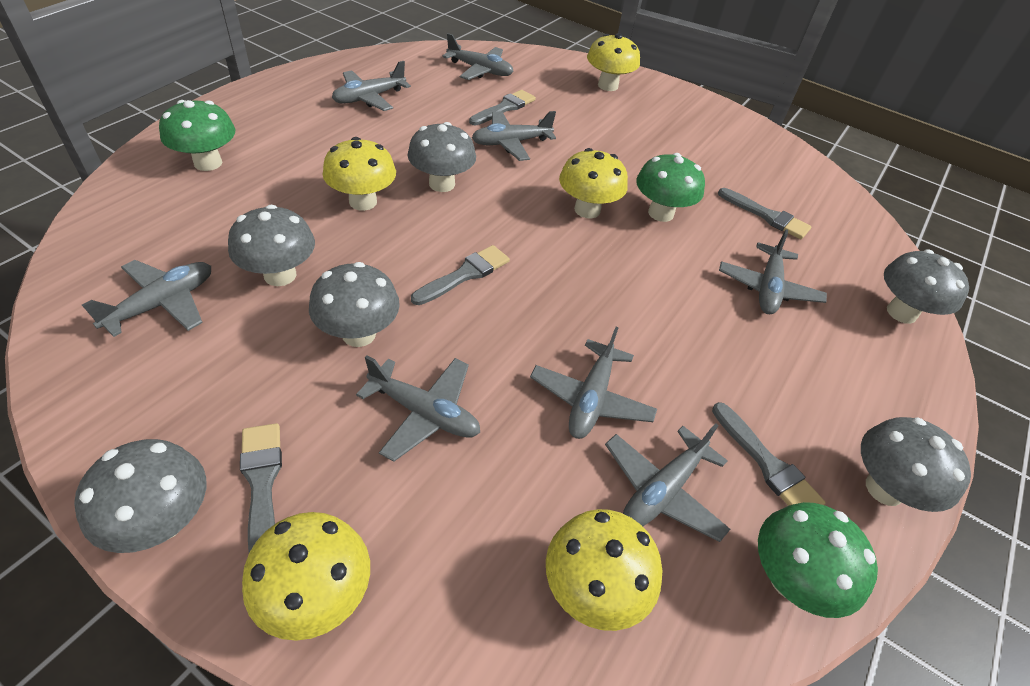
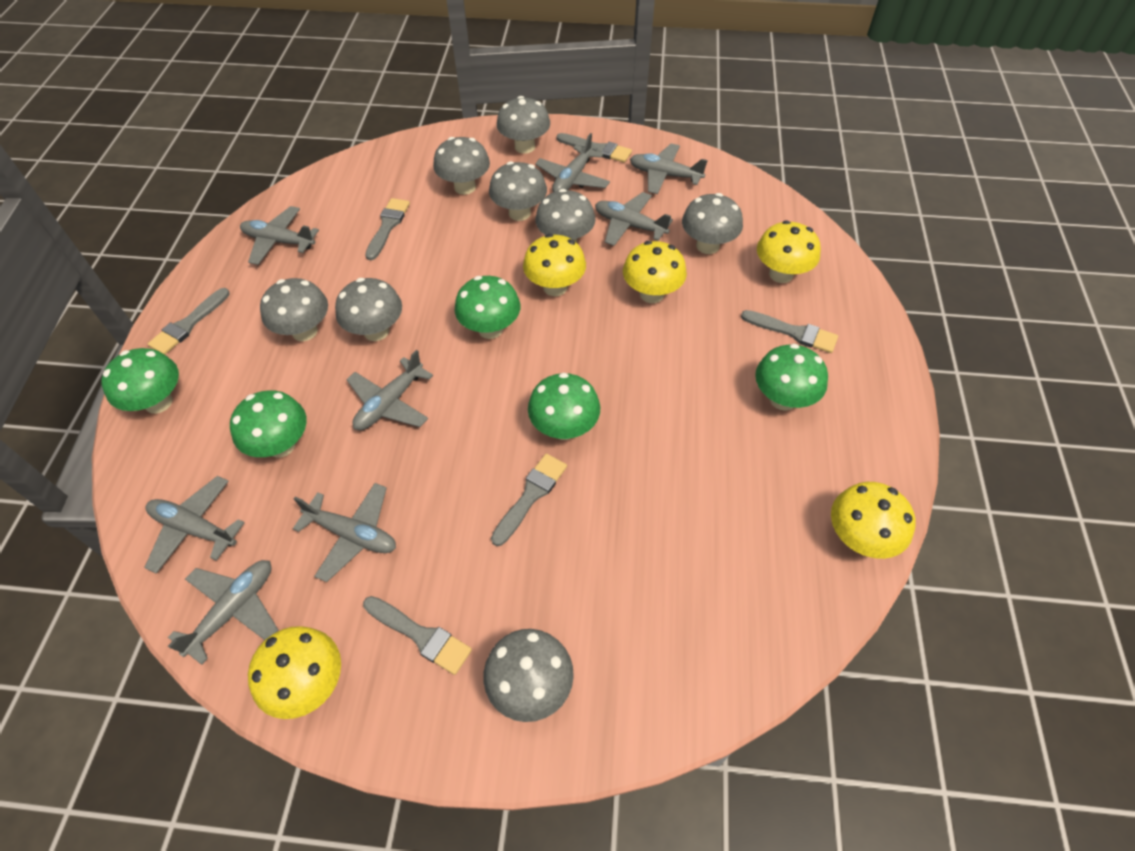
green mushroom: 3 -> 5
grey brush: 5 -> 6
grey mushroom: 6 -> 8

